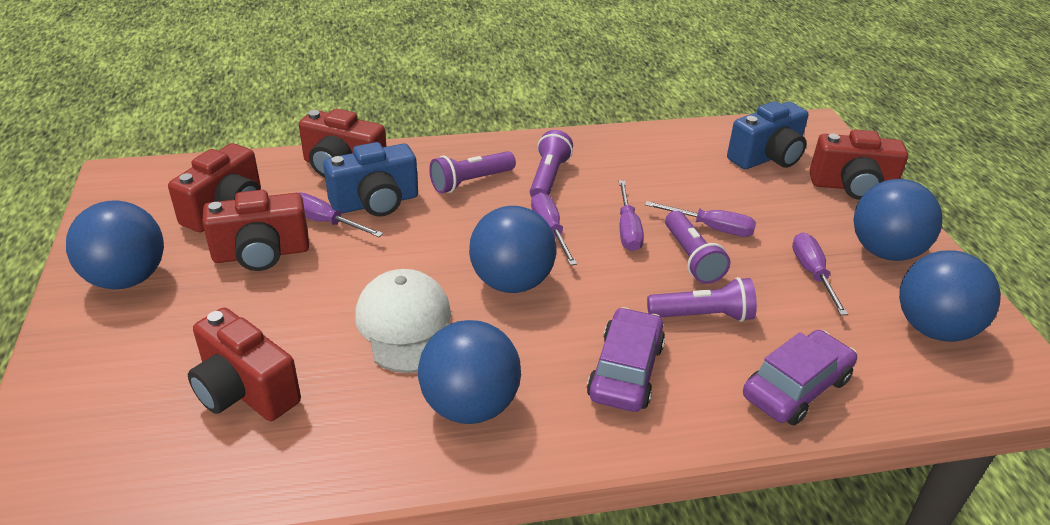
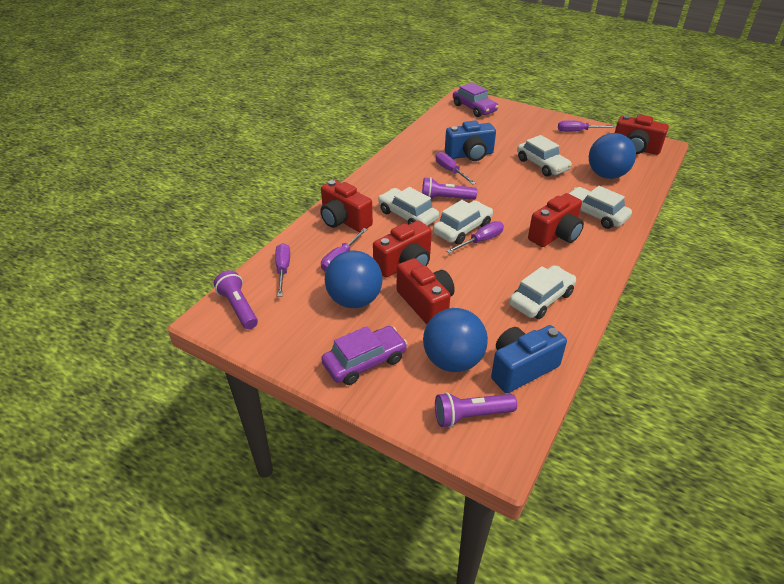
blue ball: 5 -> 3
purple flashlight: 4 -> 3
white cap: 1 -> 0
white car: 0 -> 5

